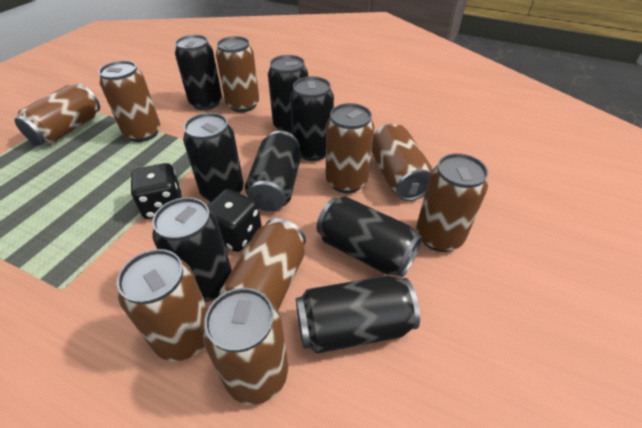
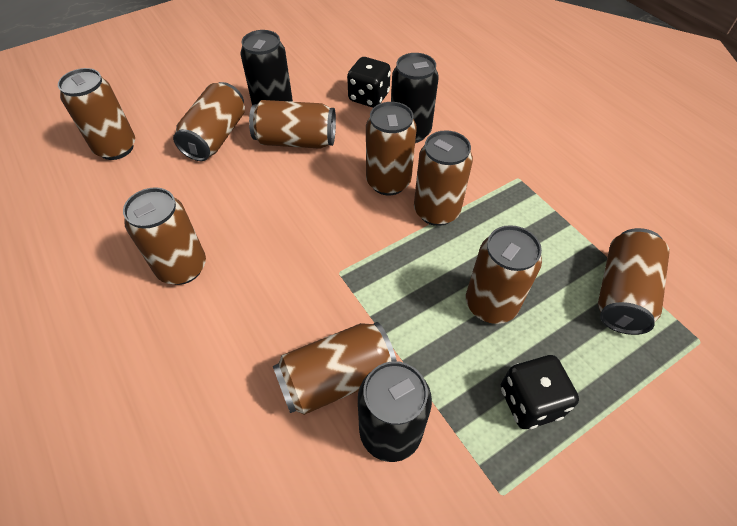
black can: 8 -> 3

